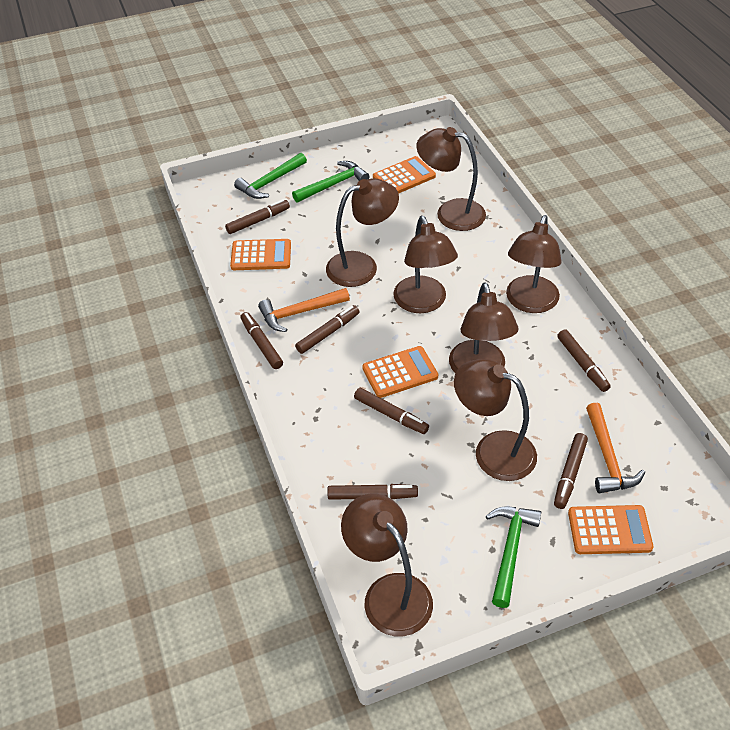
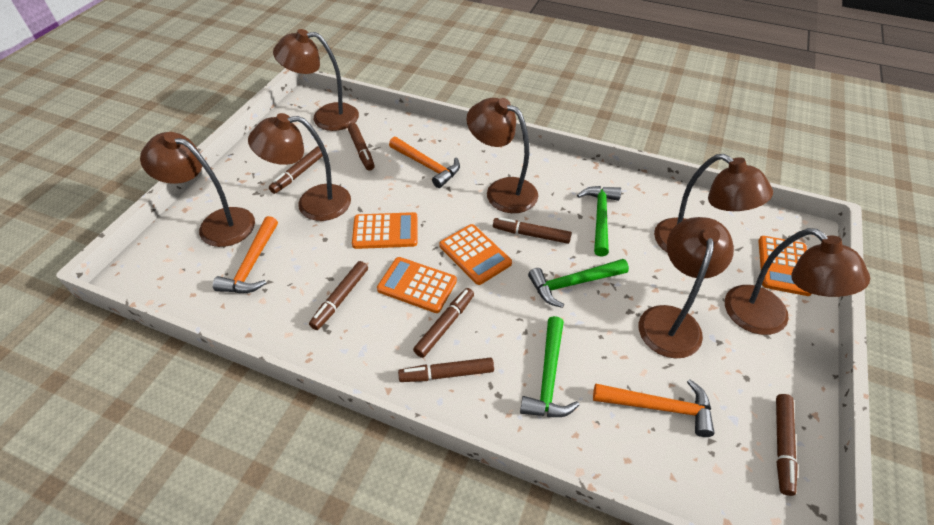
orange hammer: 2 -> 3

